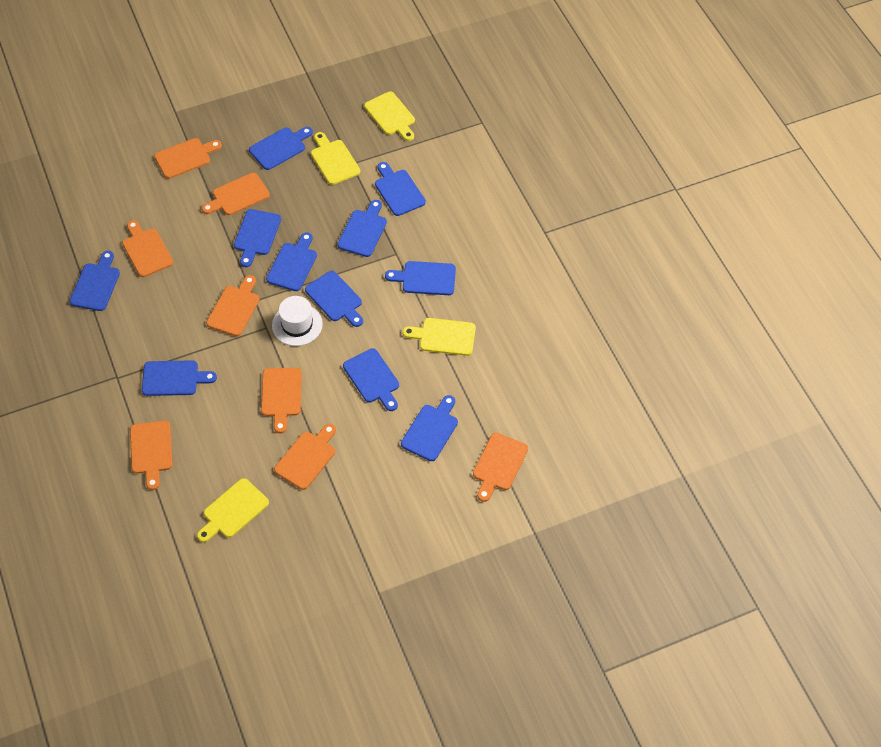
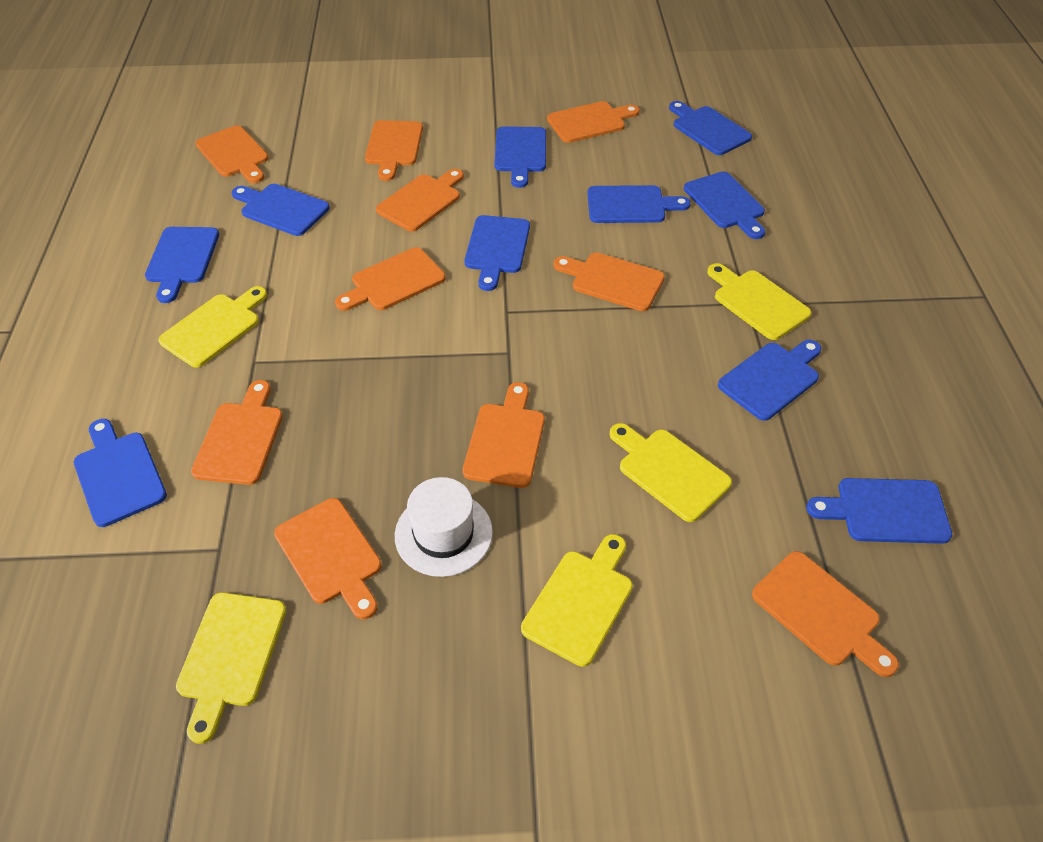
blue cutting board: 11 -> 10
orange cutting board: 8 -> 10
yellow cutting board: 4 -> 5

